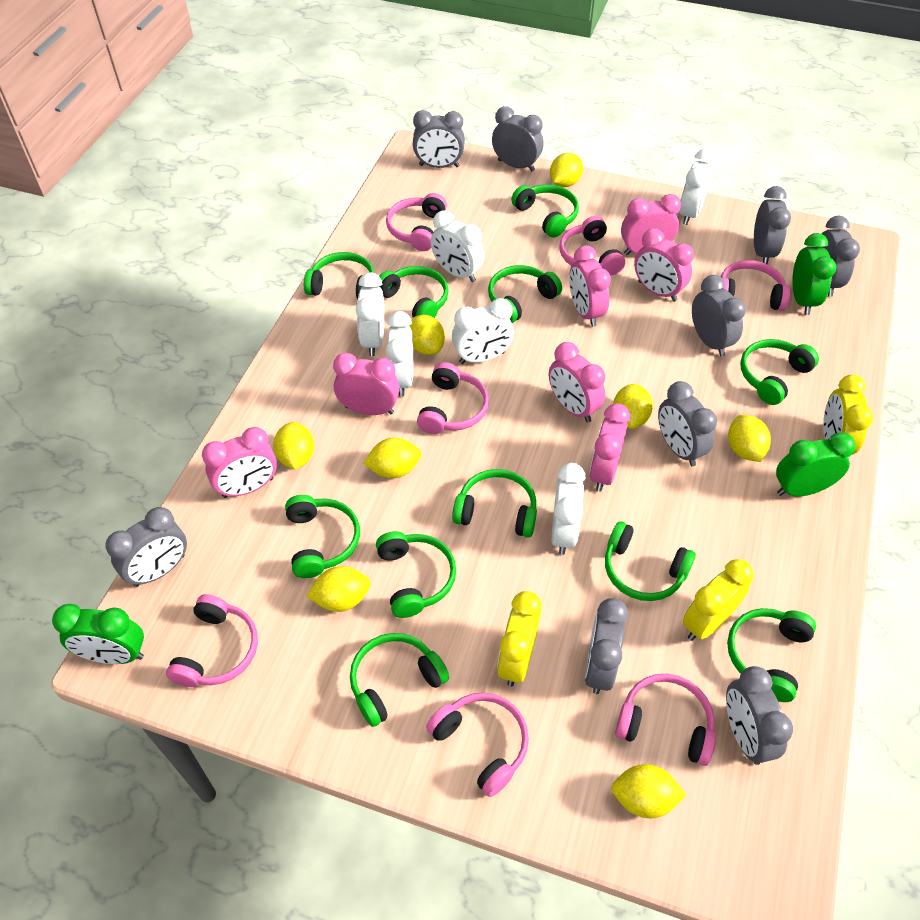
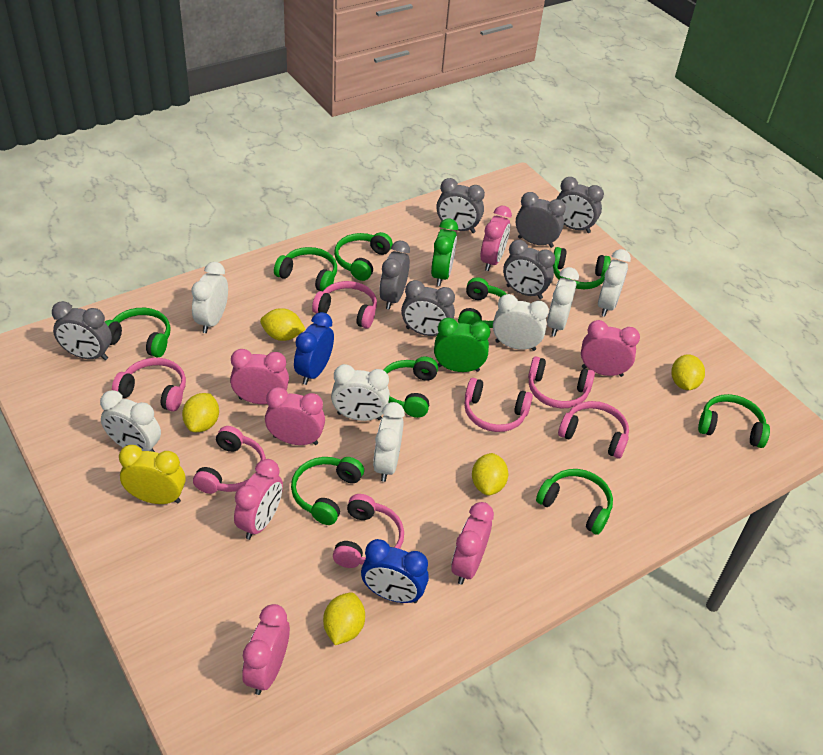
blue clock: 0 -> 2
green clock: 3 -> 2
green headphones: 11 -> 9
grey clock: 9 -> 7
white clock: 6 -> 7
yellow clock: 3 -> 1
yellow lemon: 8 -> 5

